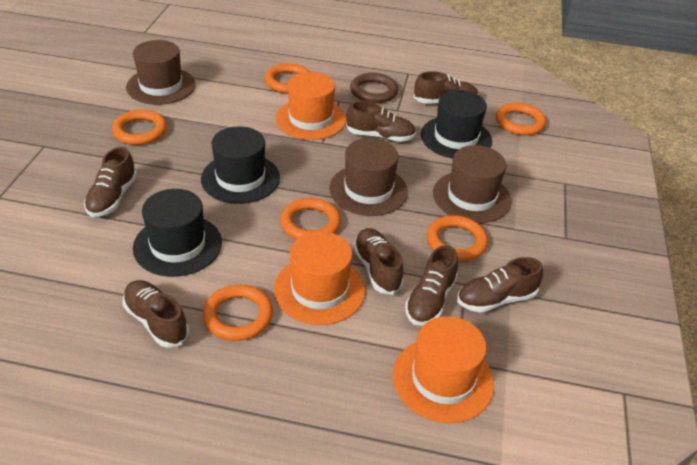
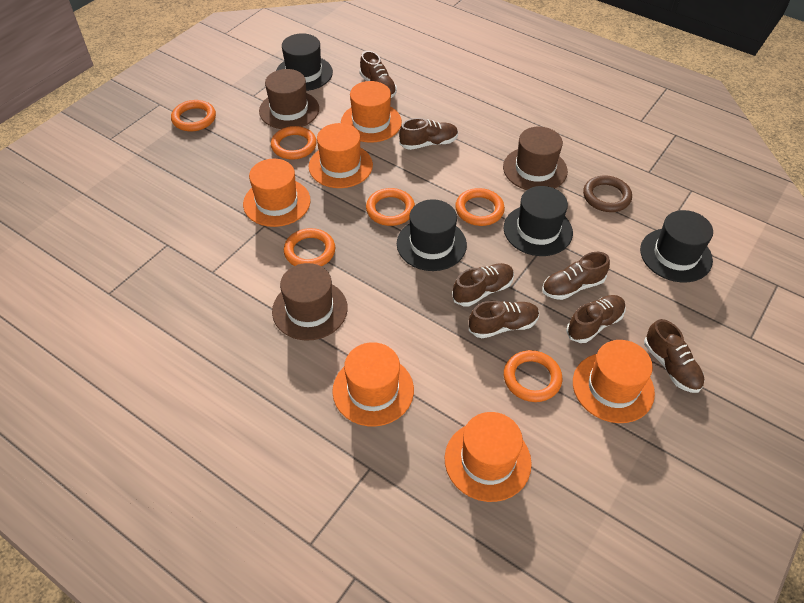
black hat: 3 -> 4
orange hat: 3 -> 6

